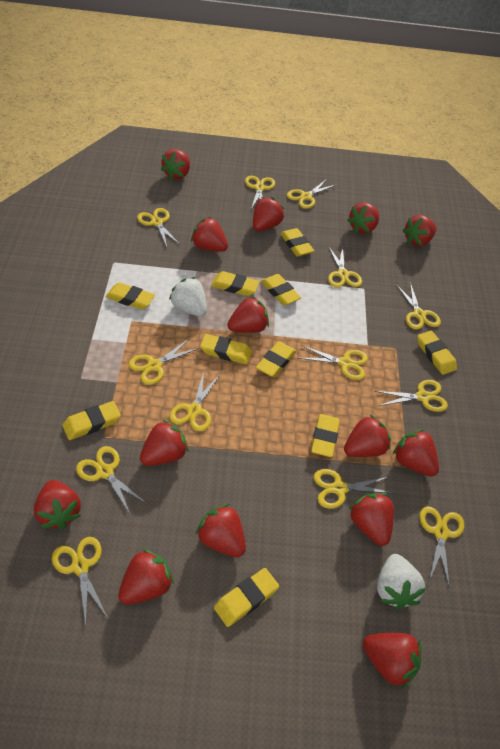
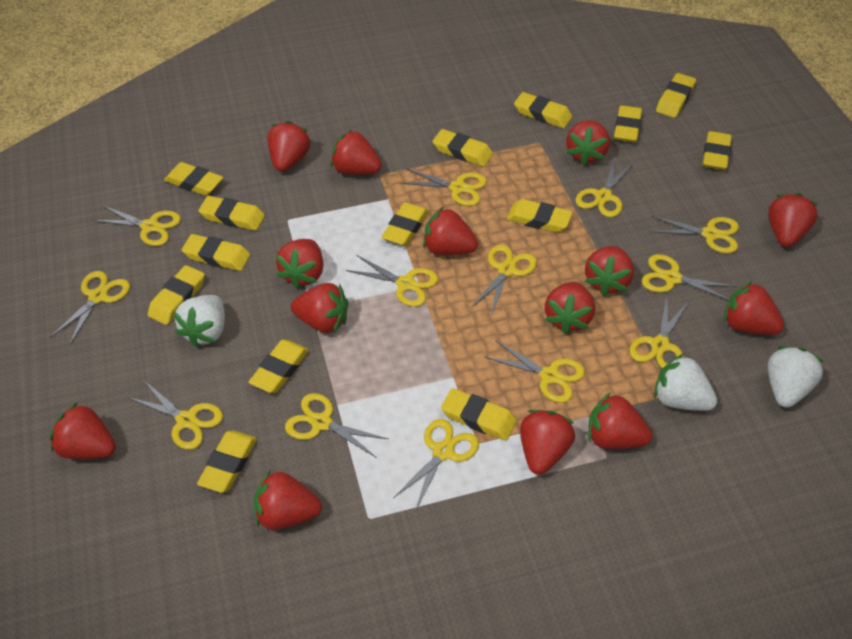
white strawberry: 2 -> 3
yellow eraser: 10 -> 14

